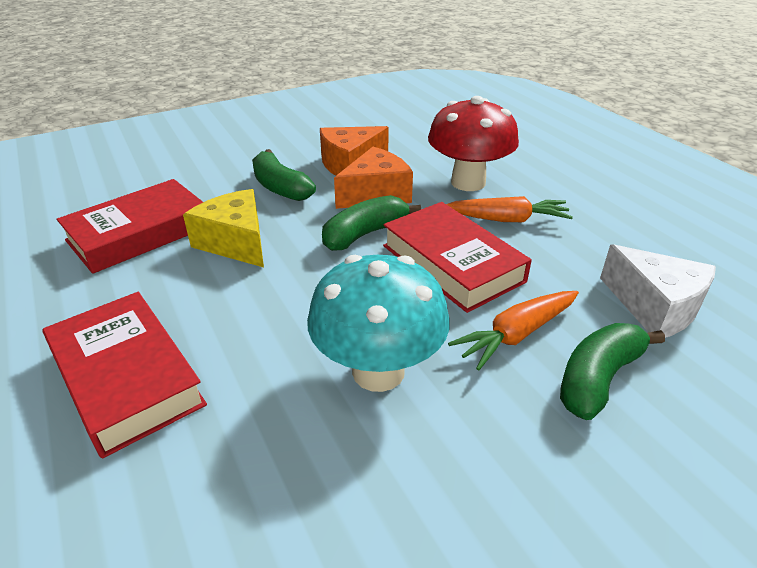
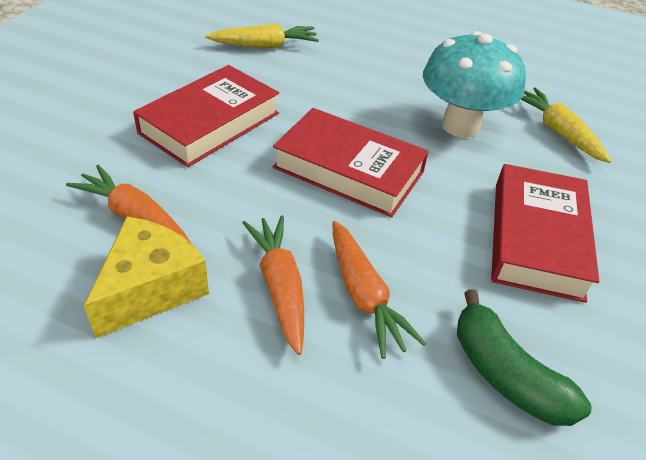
green banana: 3 -> 1
orange carrot: 2 -> 3
orange cheese: 2 -> 0
red mushroom: 1 -> 0
white cheese: 1 -> 0
yellow carrot: 0 -> 2

